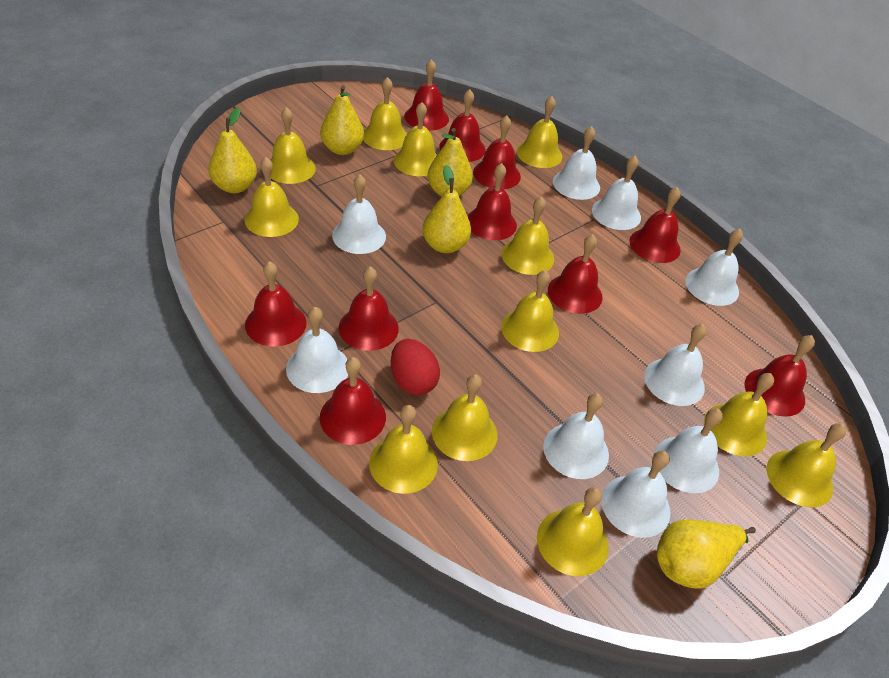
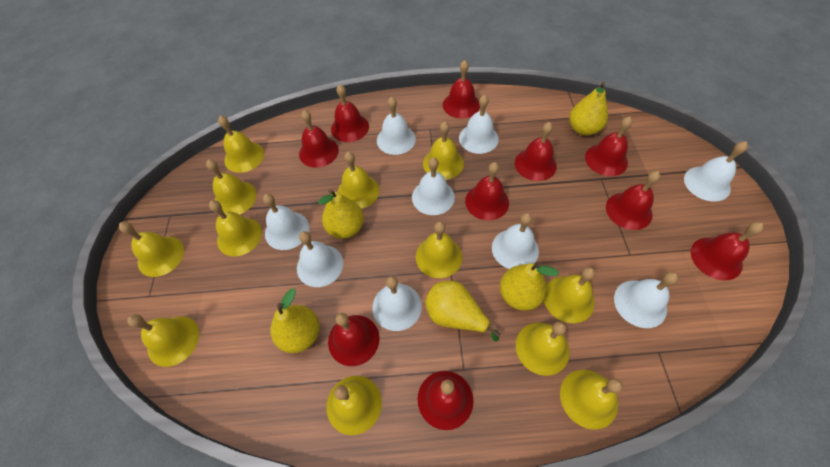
red egg: 1 -> 0

